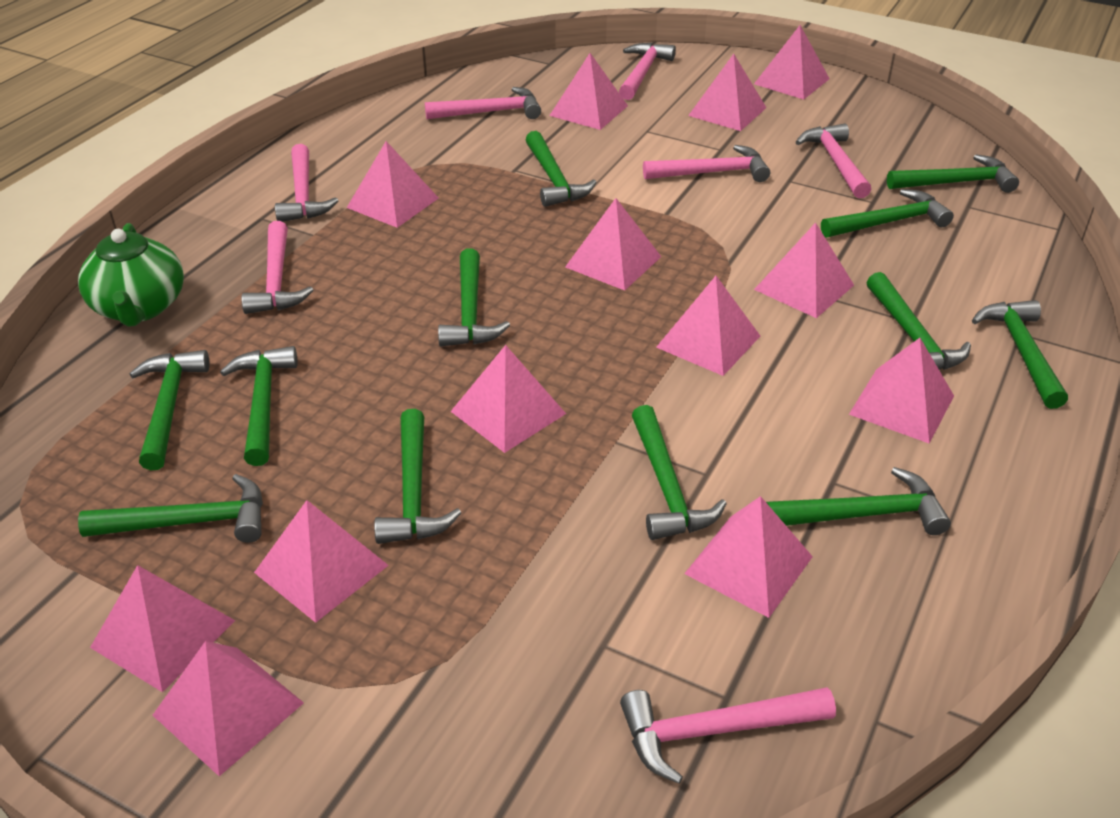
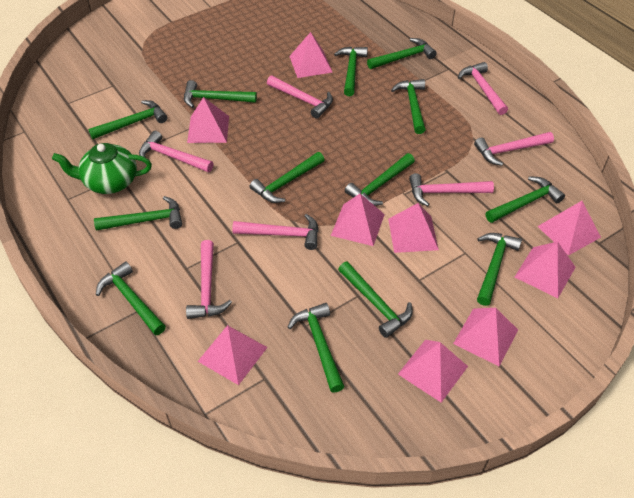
green hammer: 12 -> 13
pink pyramid: 13 -> 9

